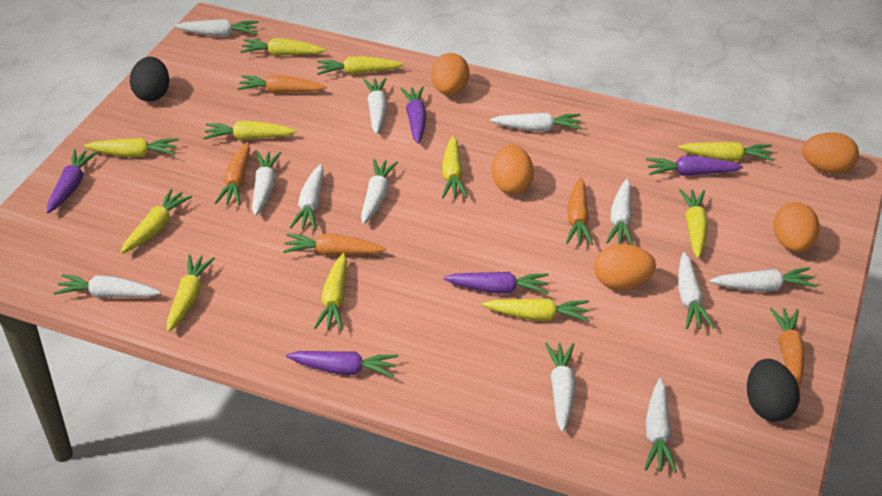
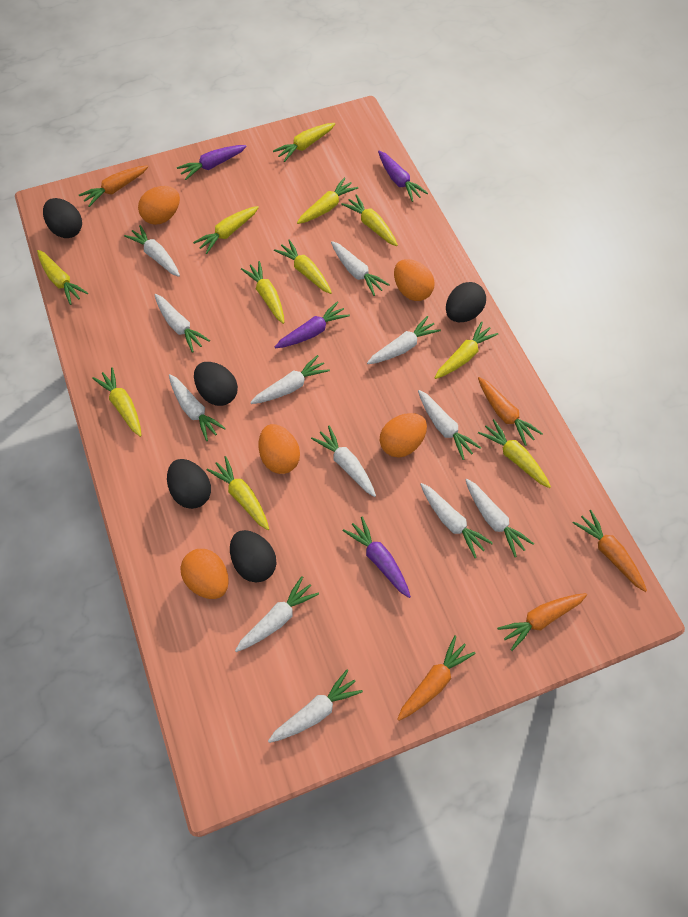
black egg: 2 -> 5
purple carrot: 5 -> 4

